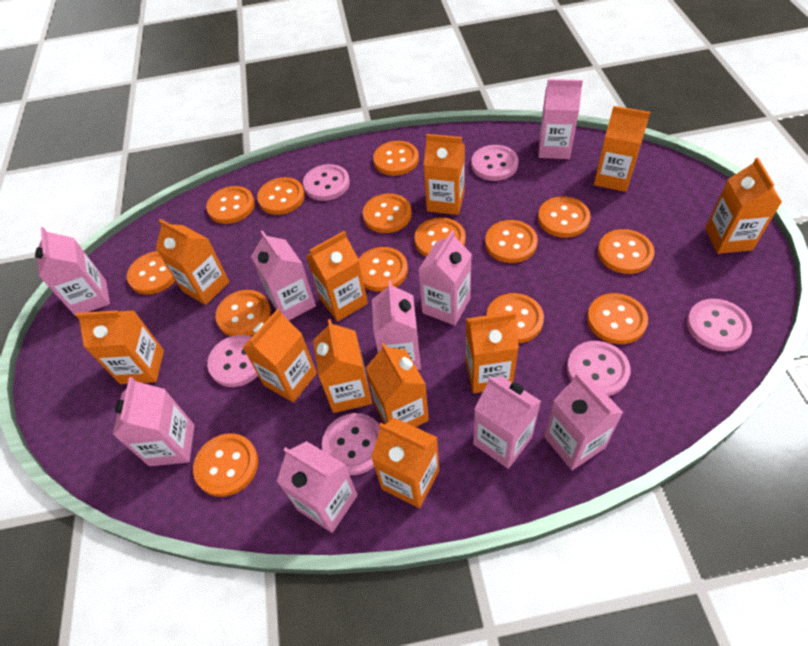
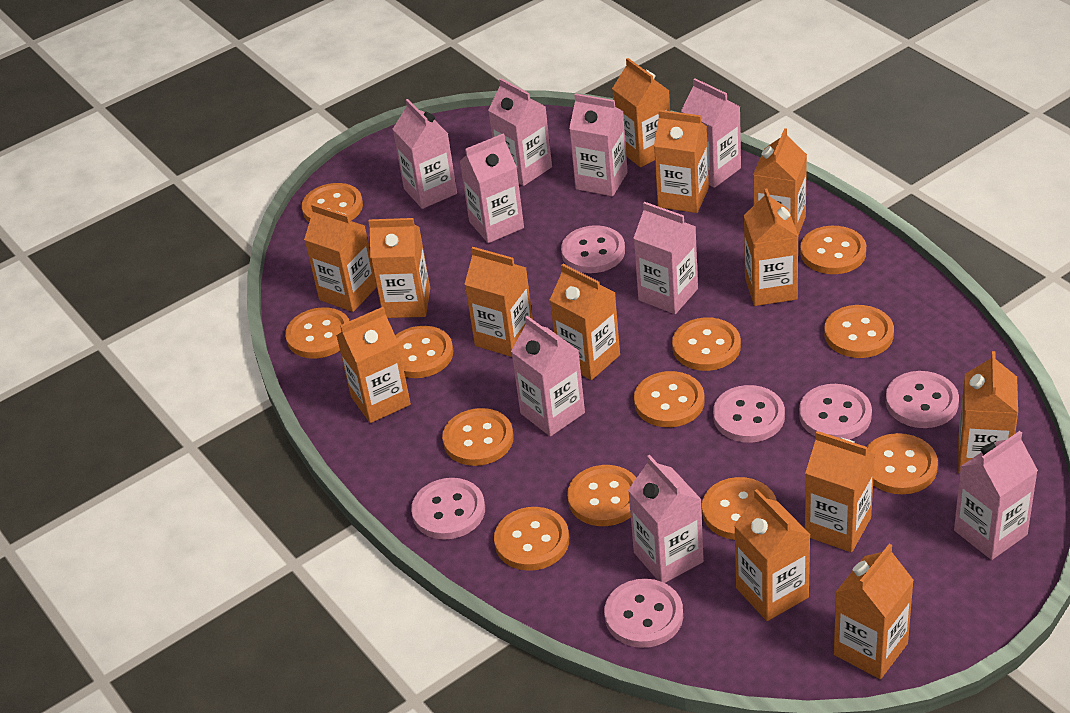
orange button: 14 -> 12
orange carton: 11 -> 13

